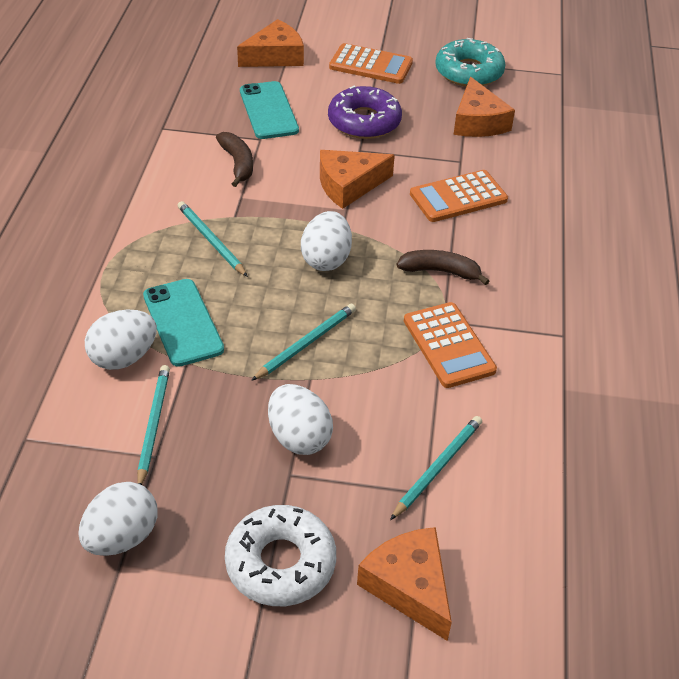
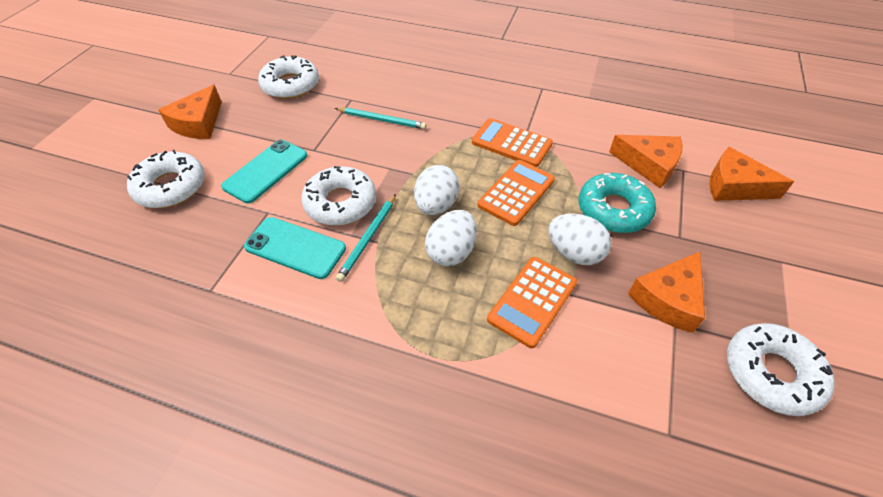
brown banana: 2 -> 0
purple donut: 1 -> 0
turquoise pencil: 4 -> 2
white donut: 1 -> 4
white egg: 4 -> 3

